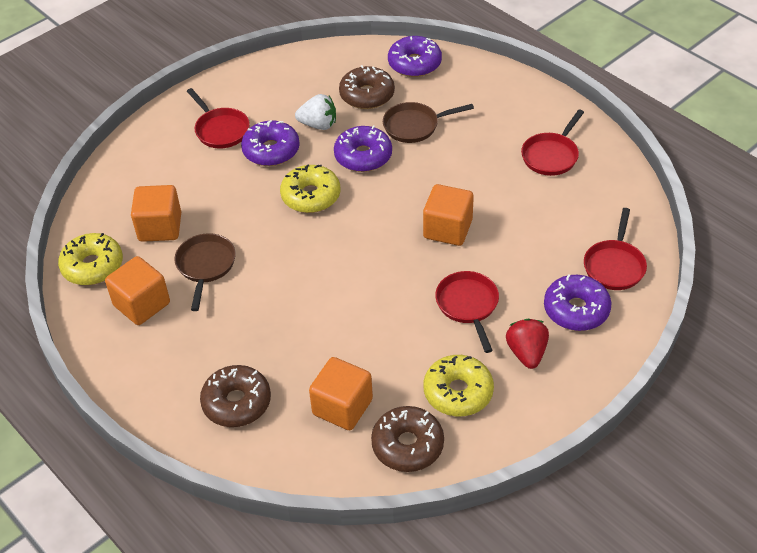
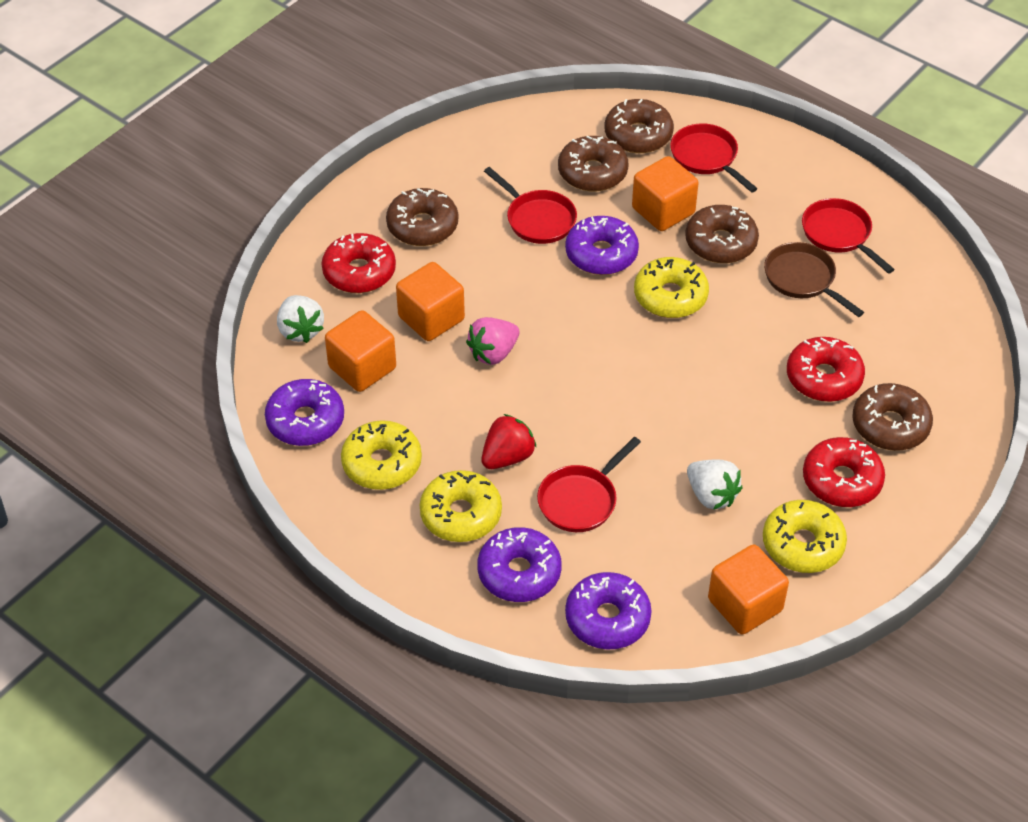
brown donut: 3 -> 5
brown pan: 2 -> 1
pink strawberry: 0 -> 1
red donut: 0 -> 3
white strawberry: 1 -> 2
yellow donut: 3 -> 4

